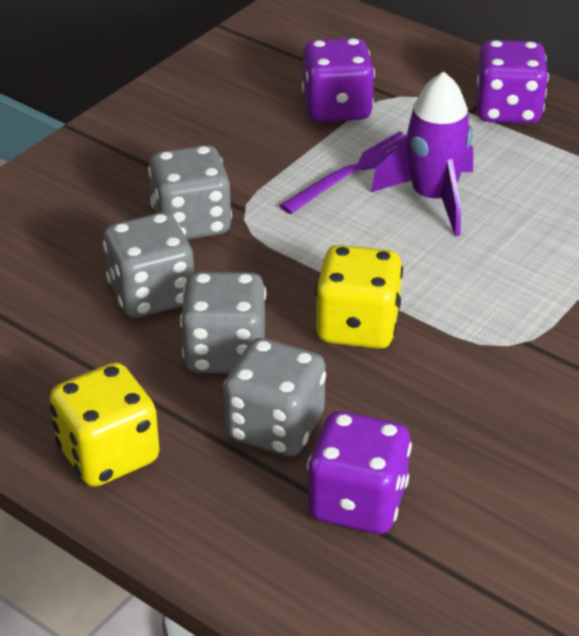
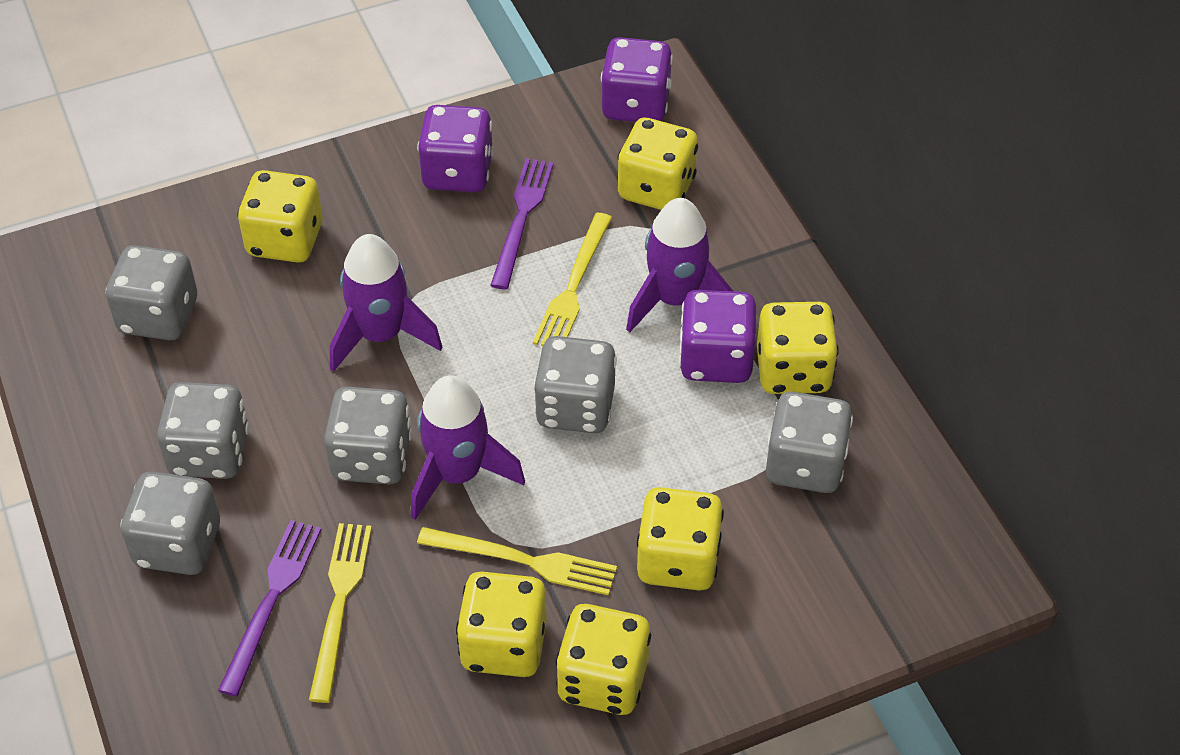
grey dice: 4 -> 6
purple fork: 1 -> 2
purple rocket: 1 -> 3
yellow dice: 2 -> 6
yellow fork: 0 -> 3

